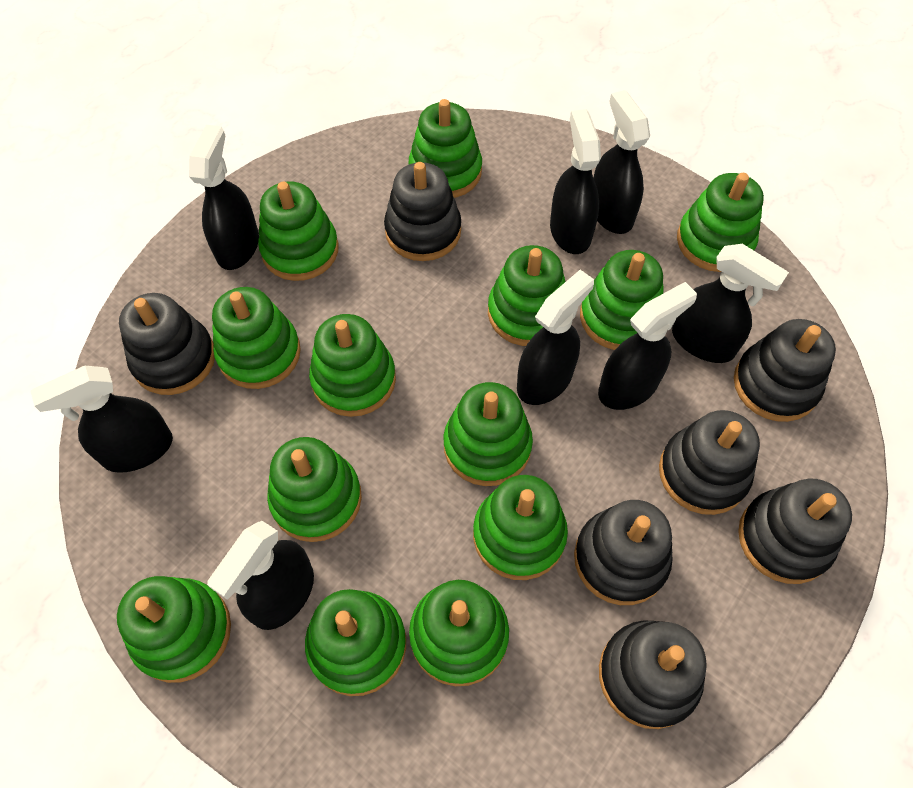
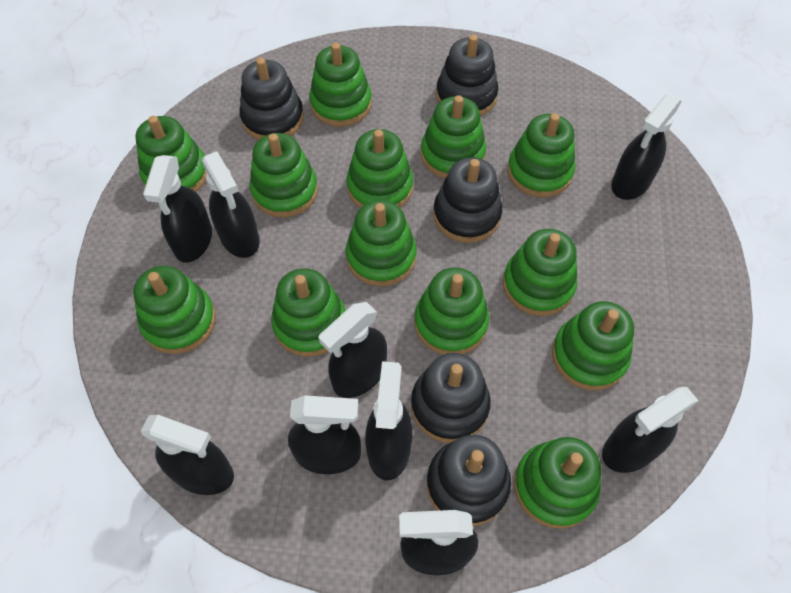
black spray bottle: 8 -> 9
black stacking toy: 7 -> 5

